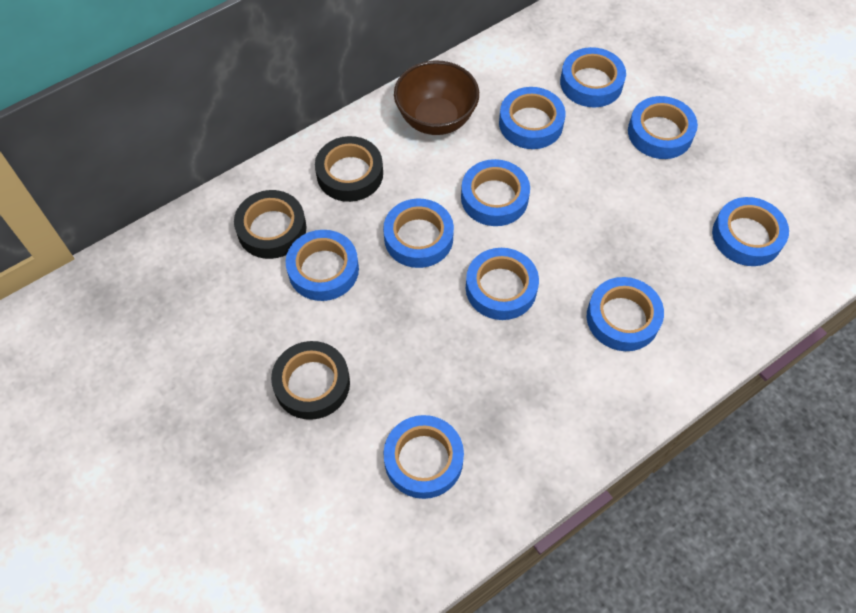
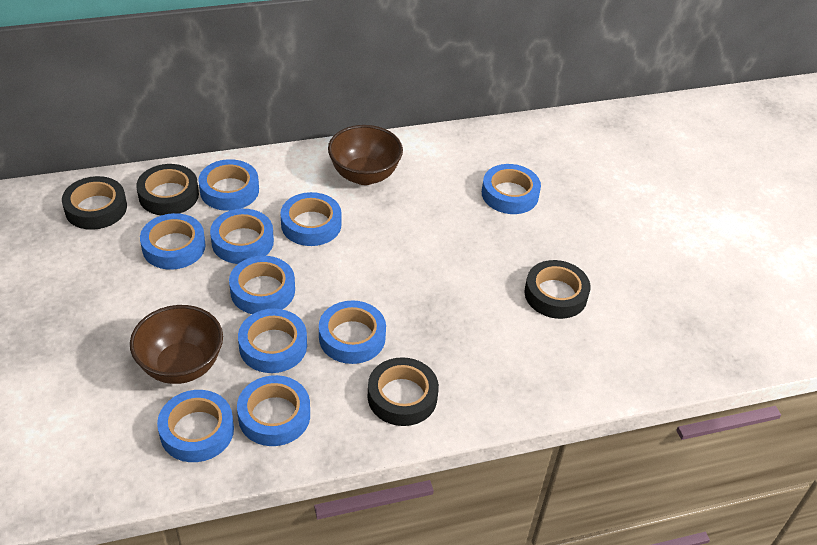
black tape: 3 -> 4
brown bowl: 1 -> 2

